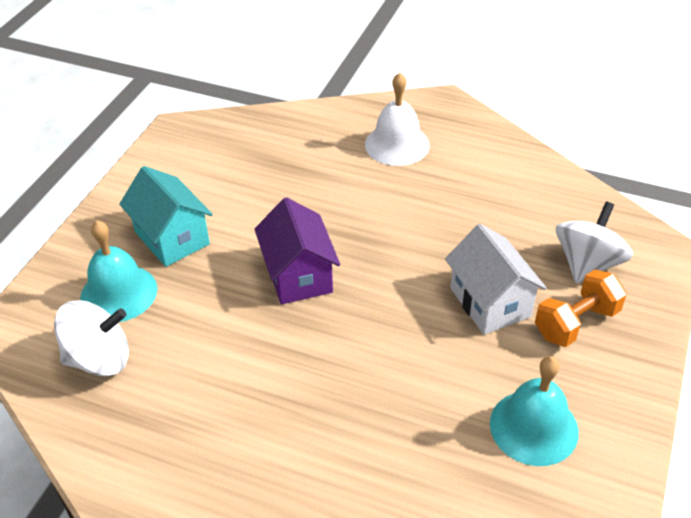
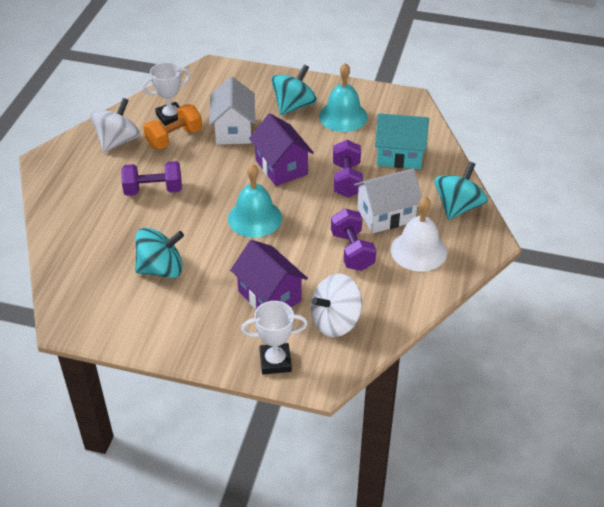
purple dumbbell: 0 -> 3
purple house: 1 -> 2
turquoise spinning top: 0 -> 3
white house: 1 -> 2
white trophy: 0 -> 2

